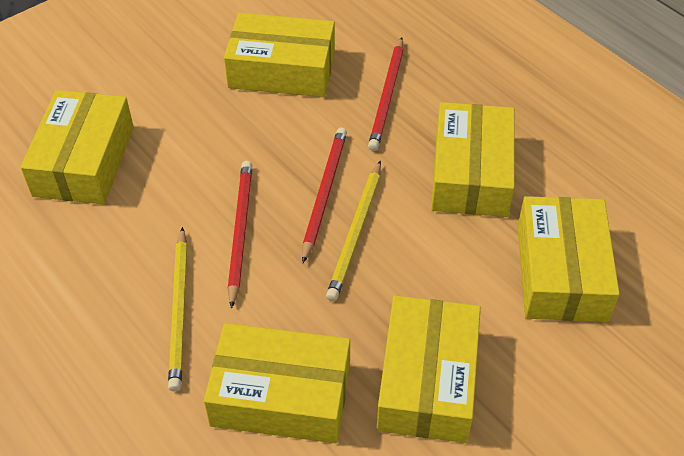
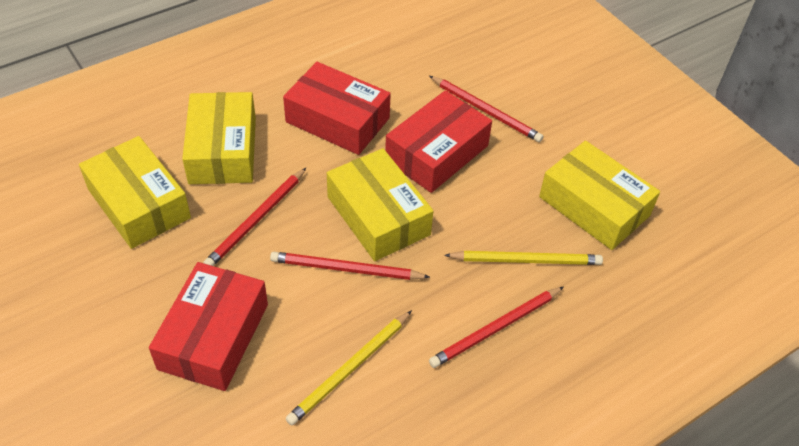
red box: 0 -> 3
red pencil: 3 -> 4
yellow box: 6 -> 4

